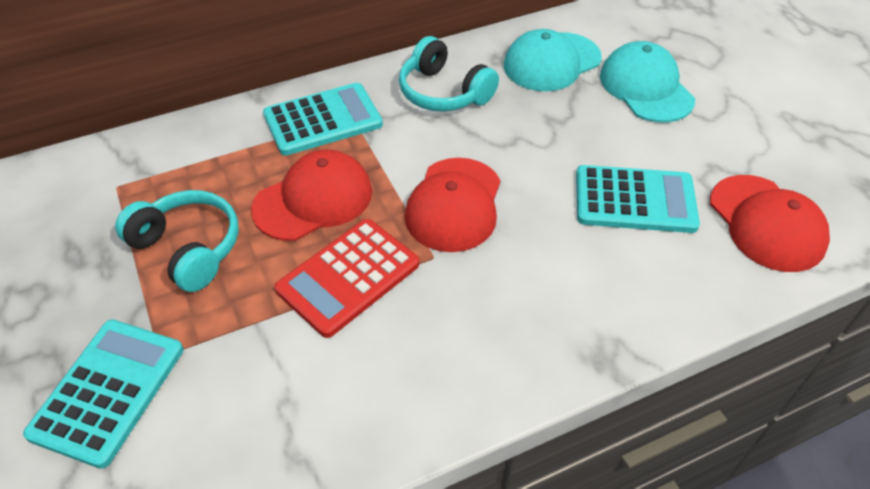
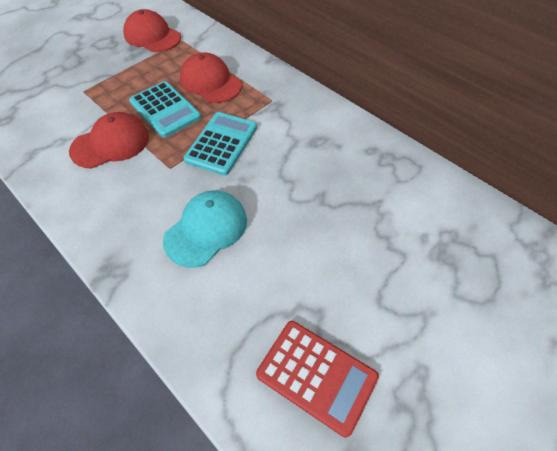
turquoise calculator: 3 -> 2
turquoise cap: 2 -> 1
turquoise headphones: 2 -> 0

